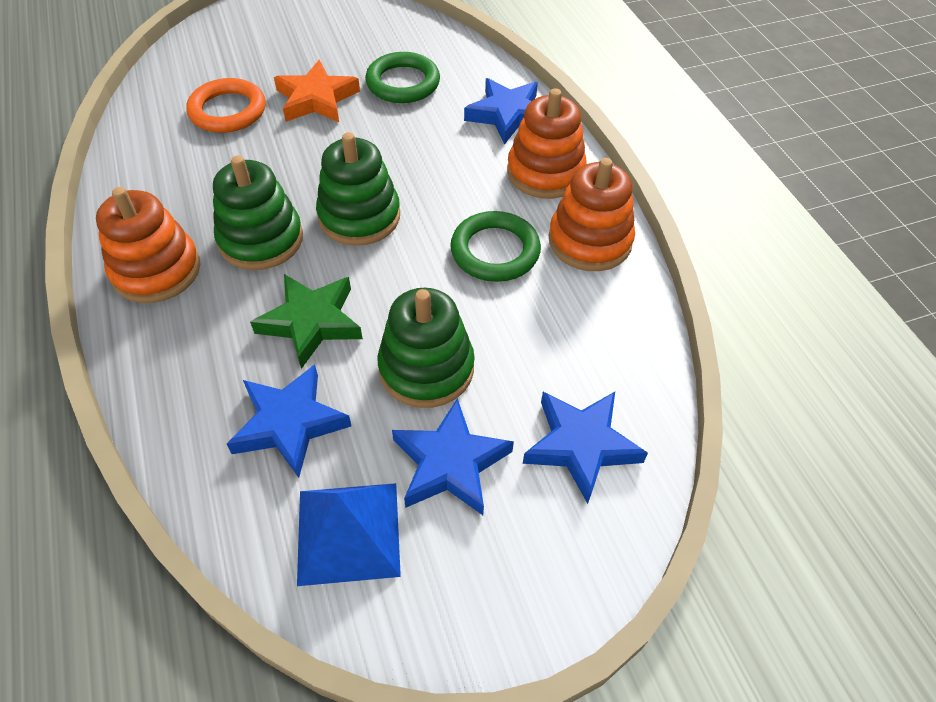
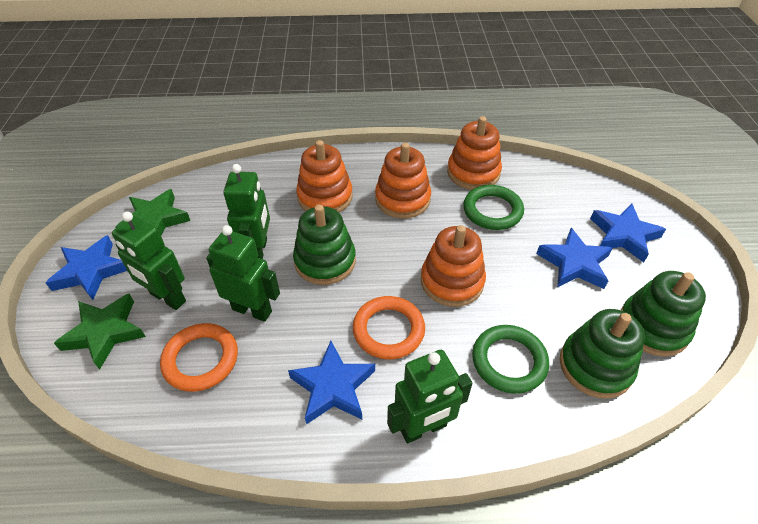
blue pyramid: 1 -> 0
green robot: 0 -> 4
green star: 1 -> 2
orange ring: 1 -> 2
orange stacking toy: 3 -> 4
orange star: 1 -> 0

